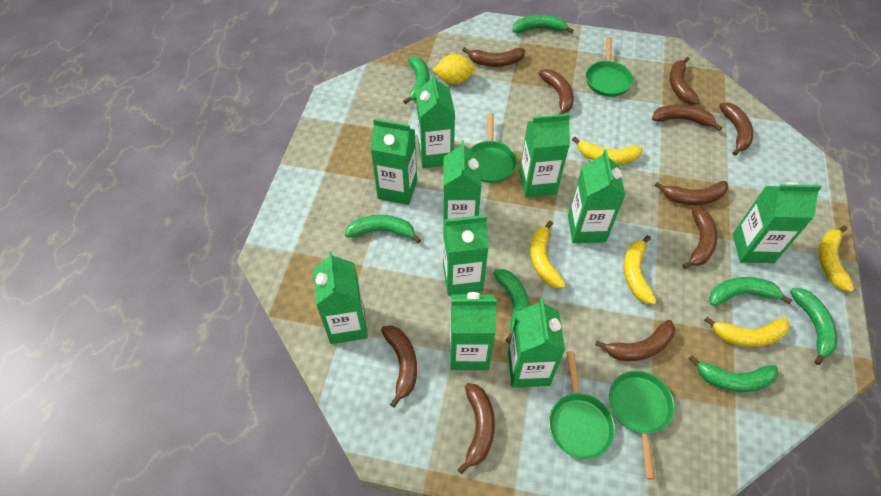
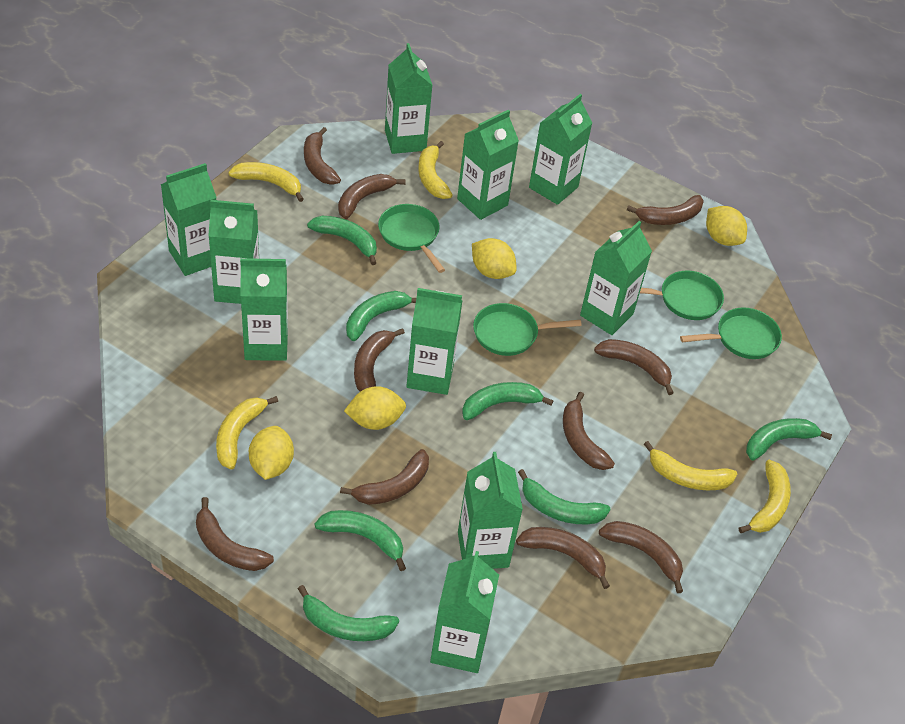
yellow lemon: 1 -> 4

